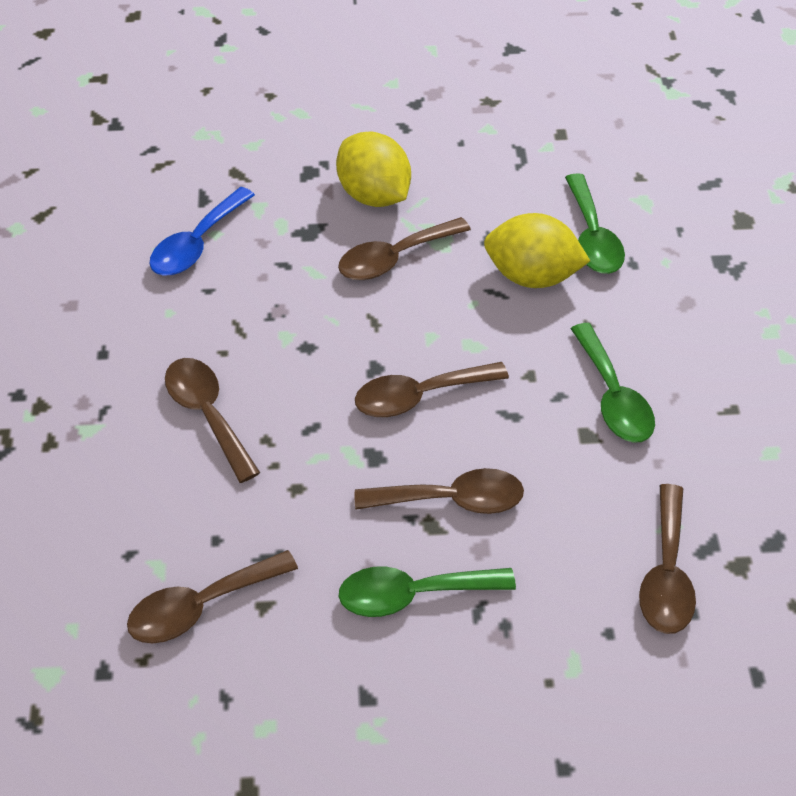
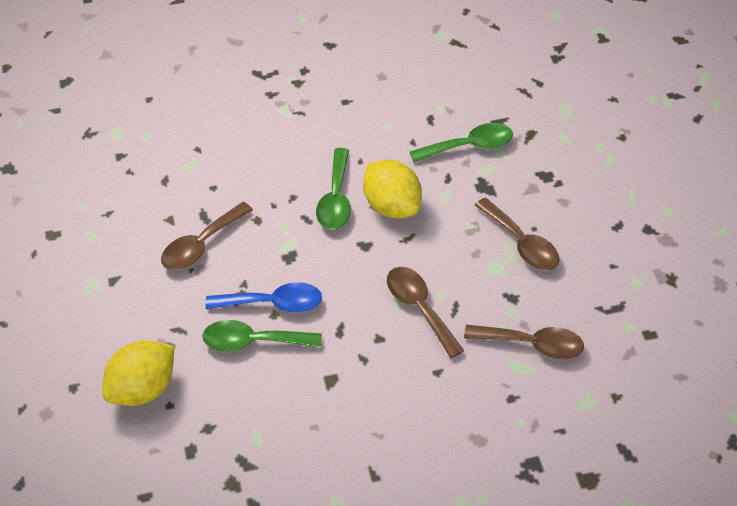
brown spoon: 6 -> 4

